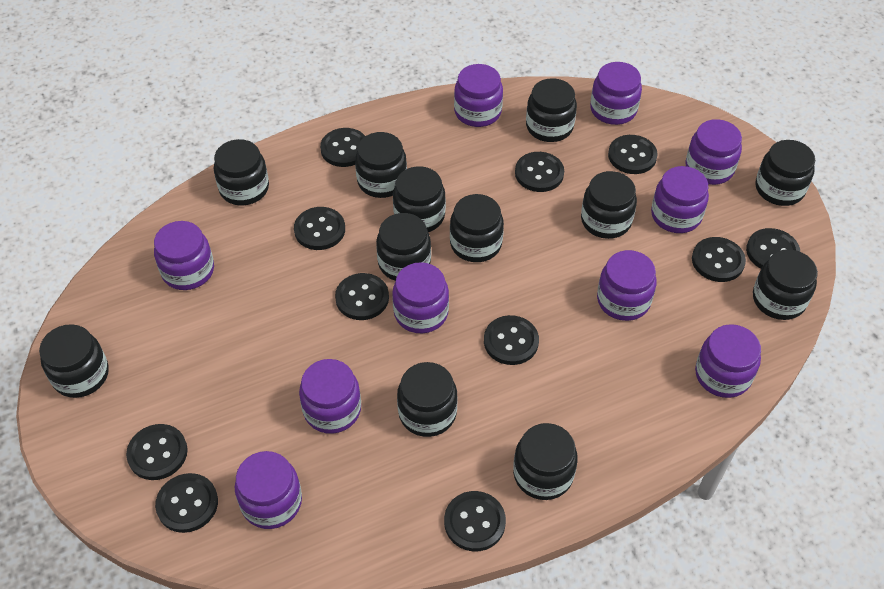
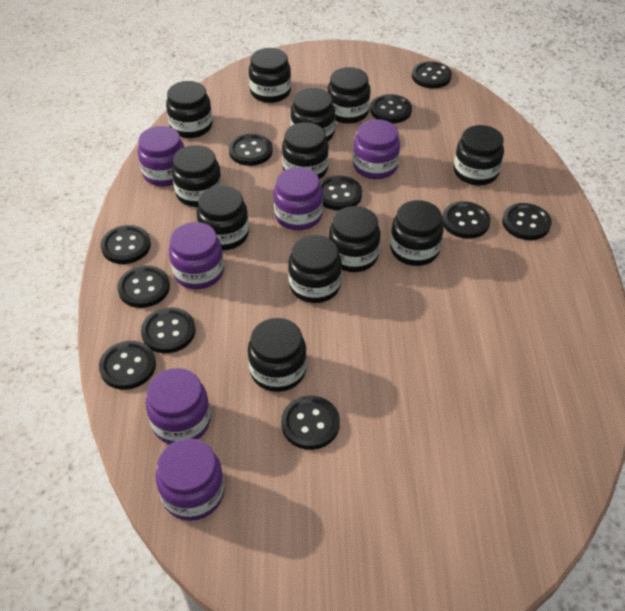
purple jar: 10 -> 6

